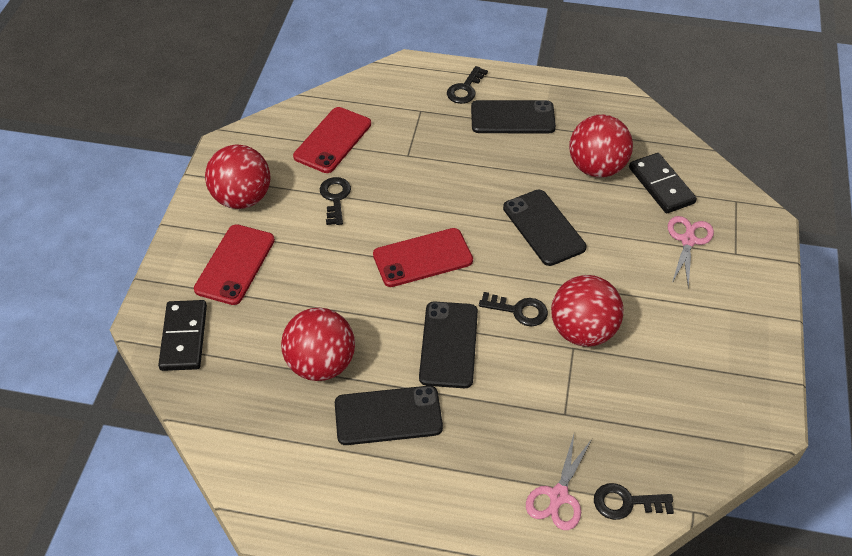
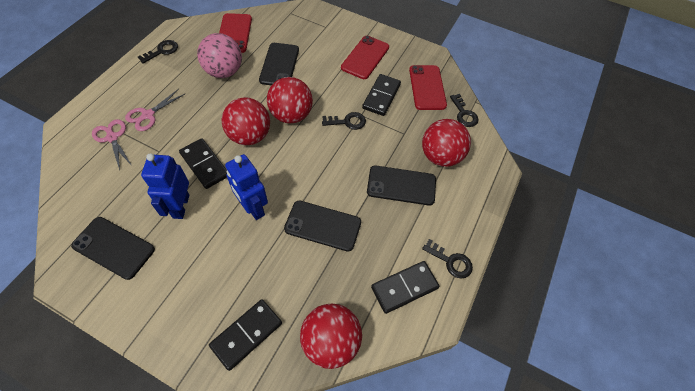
black domino: 2 -> 4
blue robot: 0 -> 2
pink ball: 0 -> 1

